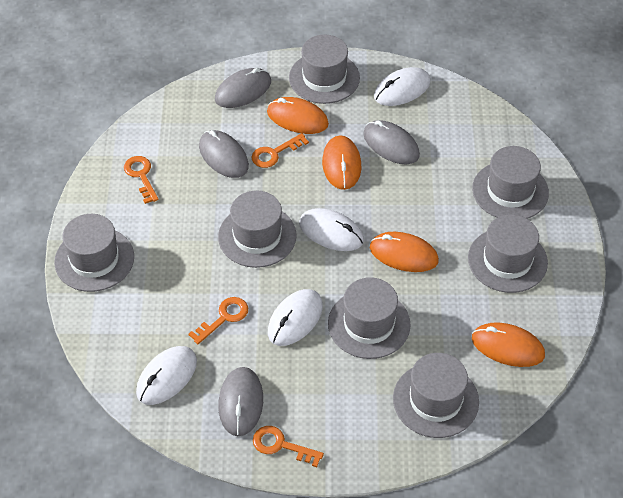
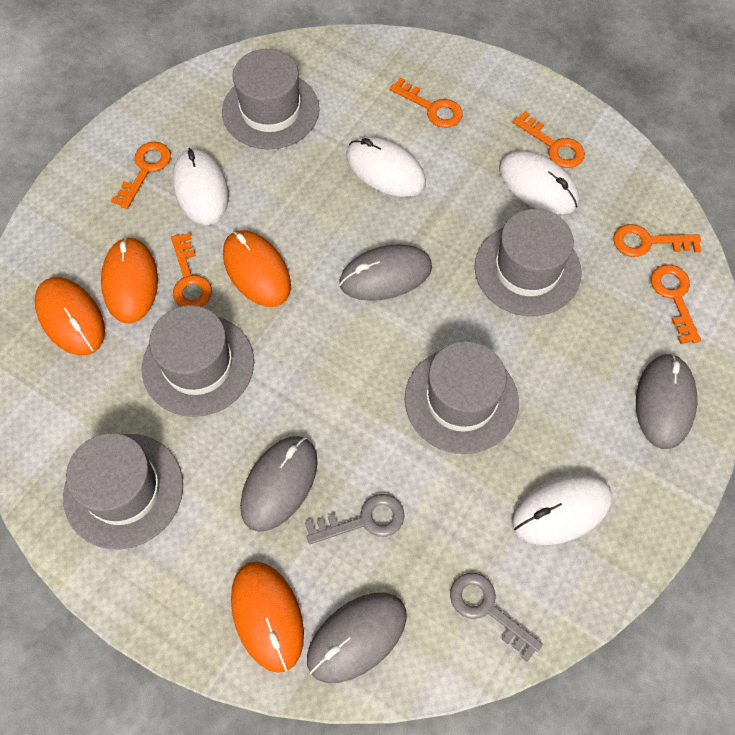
grey hat: 7 -> 5
grey key: 0 -> 2
orange key: 4 -> 6

